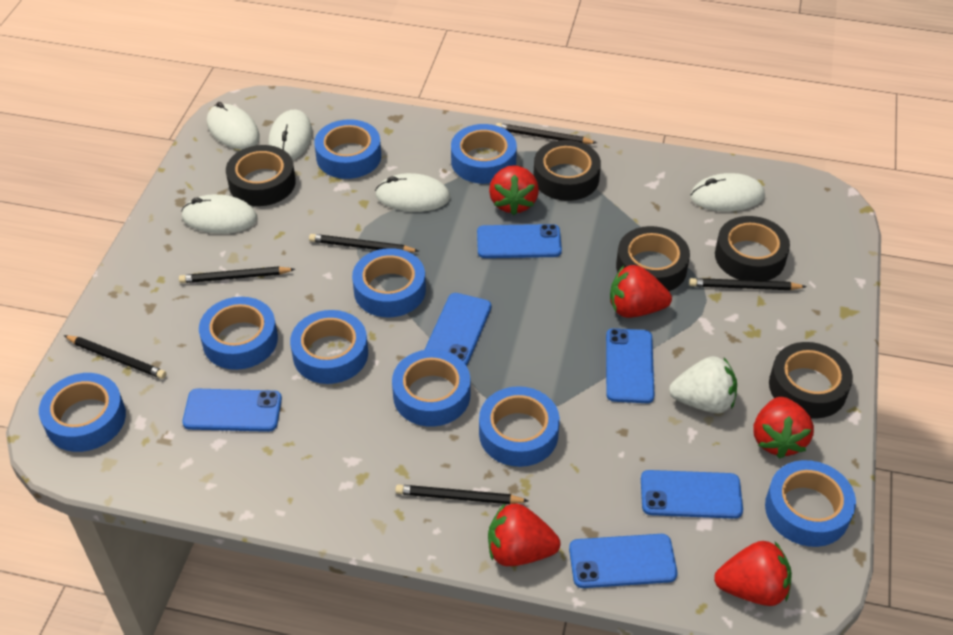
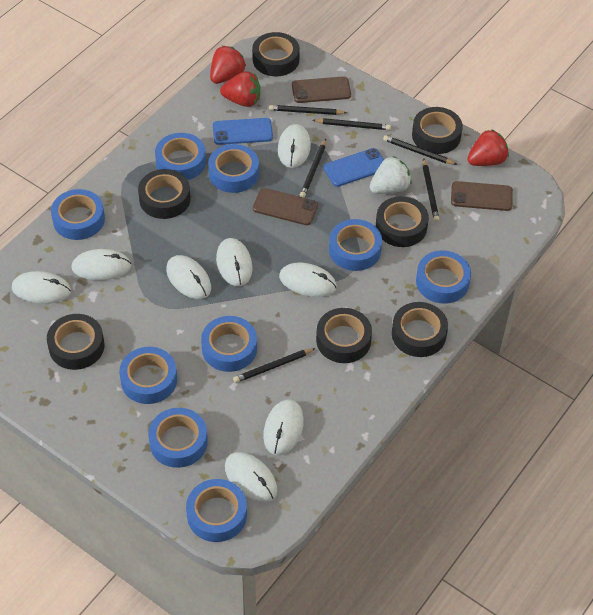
black tape: 5 -> 7
blue phone: 6 -> 2
brown phone: 0 -> 3
red strawberry: 5 -> 3
white mouse: 5 -> 8

